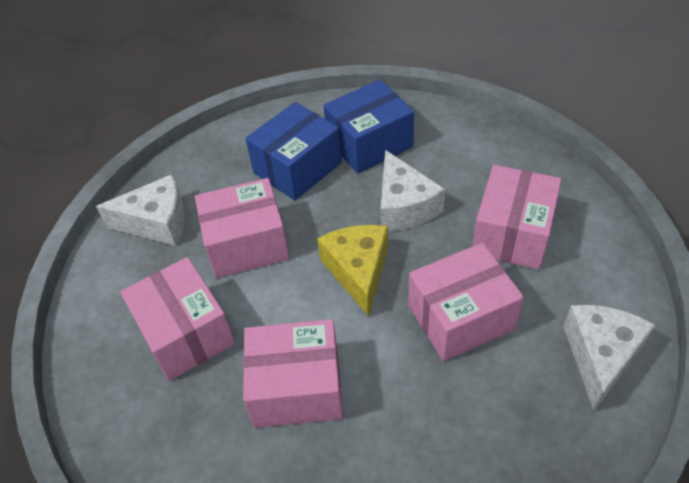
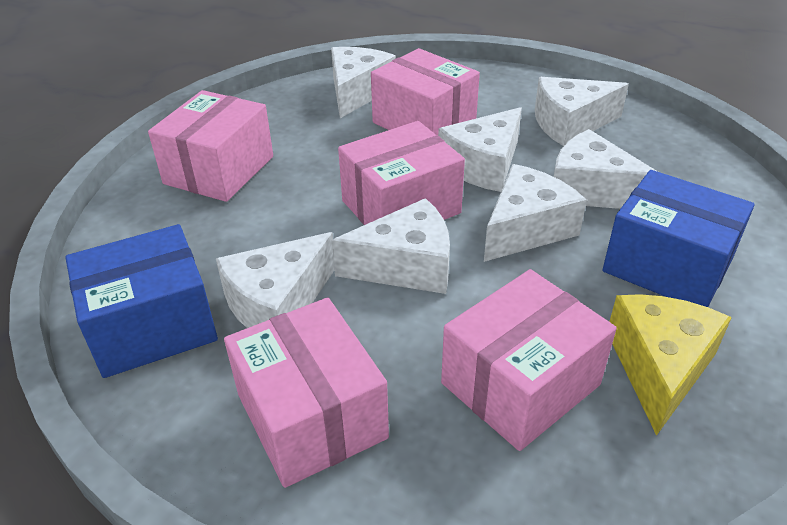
white cheese: 3 -> 7

